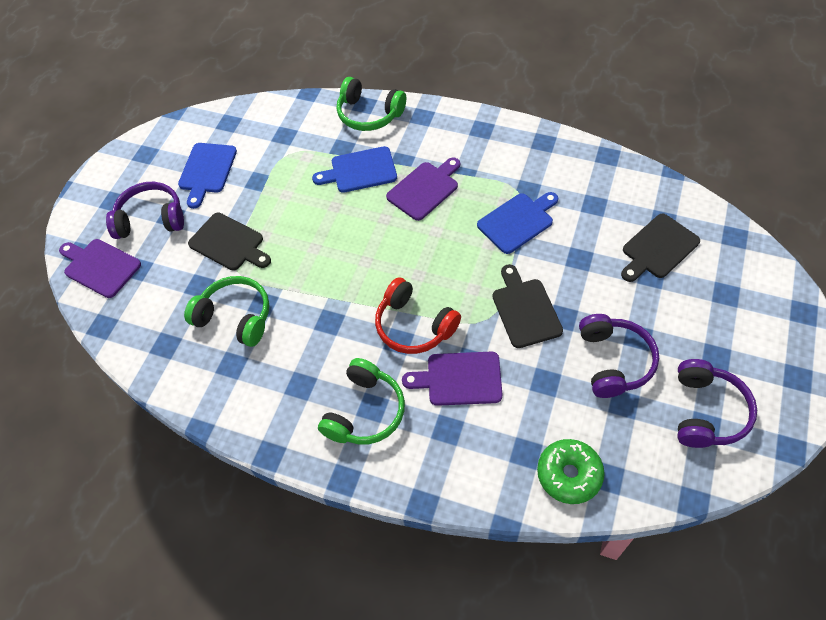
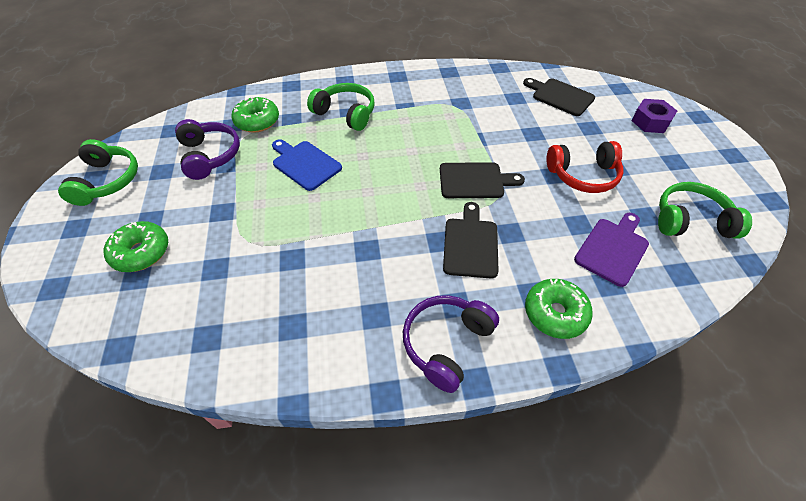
blue cutting board: 3 -> 1
green donut: 1 -> 3
purple cutting board: 3 -> 1
purple headphones: 3 -> 2
purple nut: 0 -> 1

